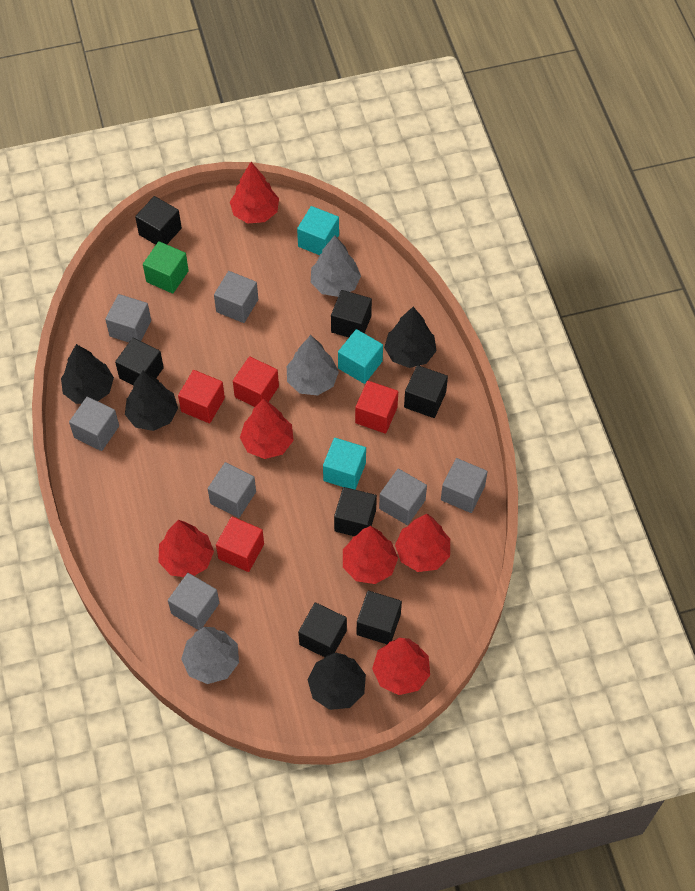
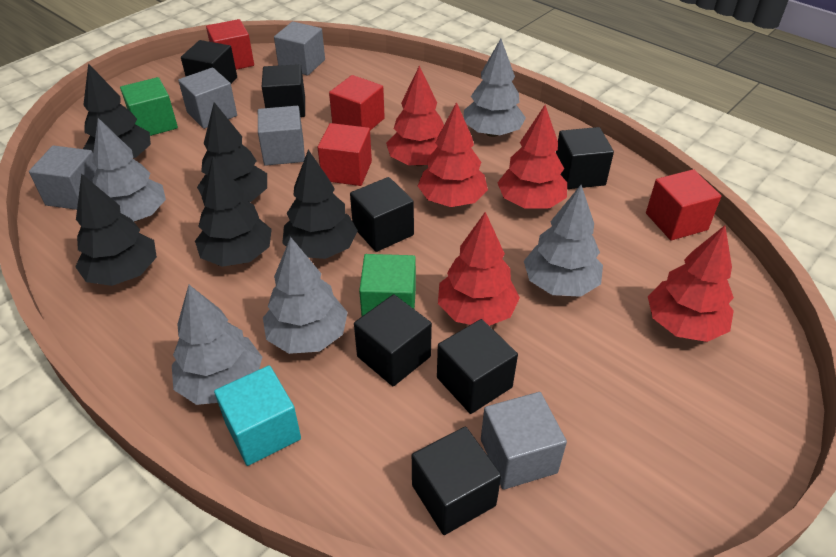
black tree: 4 -> 5
green cube: 1 -> 2
grey cube: 7 -> 5
grey tree: 3 -> 5
red tree: 6 -> 5
turquoise cube: 3 -> 1

